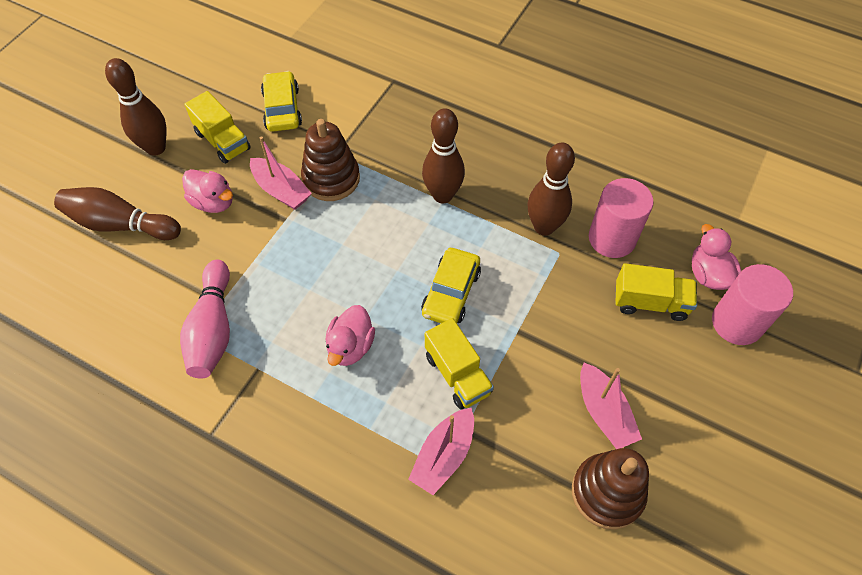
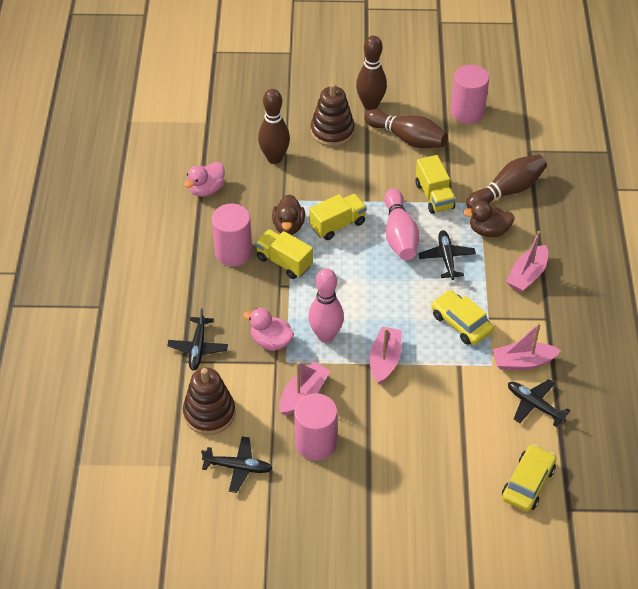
black plane: 0 -> 4
brown duck: 0 -> 2
pink boat: 3 -> 4
pink bowling pin: 1 -> 2
pink cylinder: 2 -> 3
pink duck: 3 -> 2

